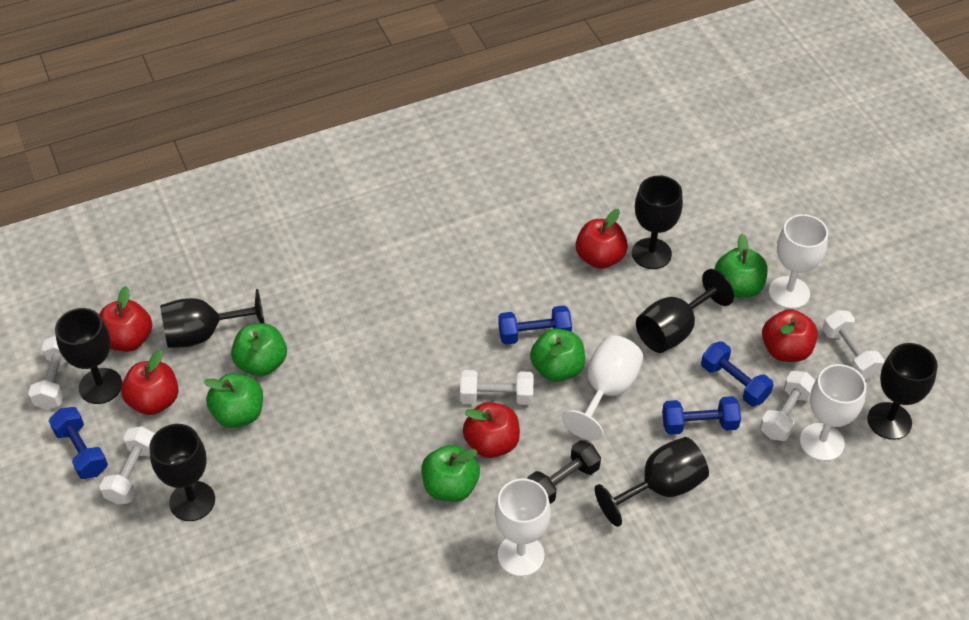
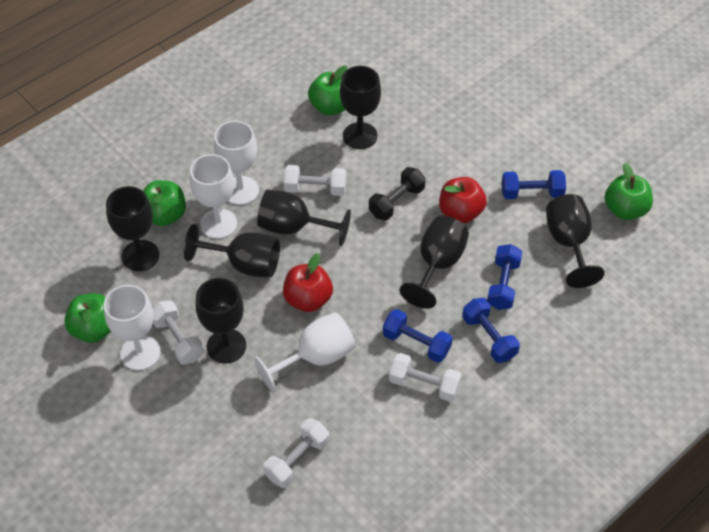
green apple: 5 -> 4
red apple: 5 -> 2
white dumbbell: 5 -> 4

